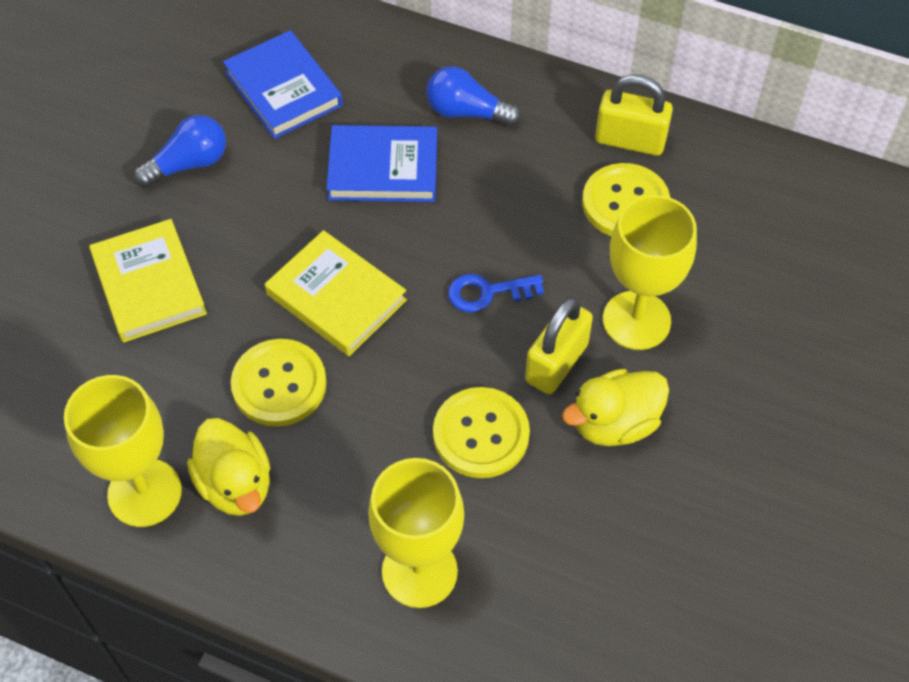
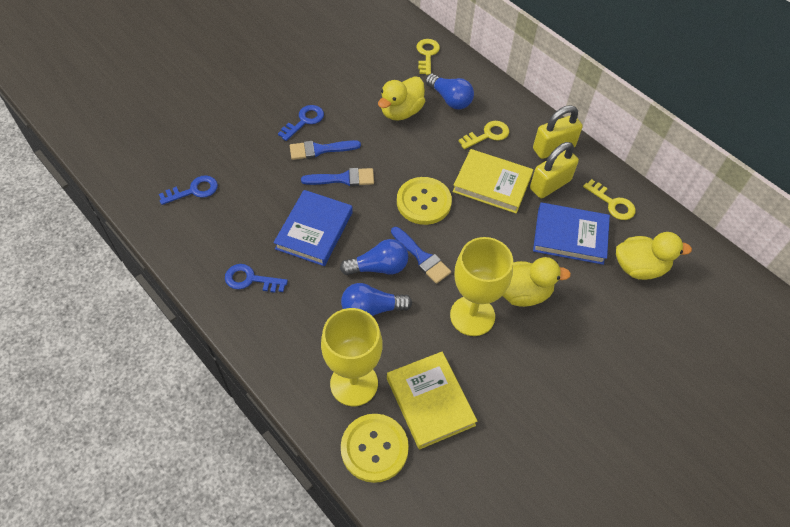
blue brush: 0 -> 3
blue key: 1 -> 3
blue light bulb: 2 -> 3
yellow button: 3 -> 2
yellow duck: 2 -> 3
yellow goblet: 3 -> 2
yellow key: 0 -> 3

